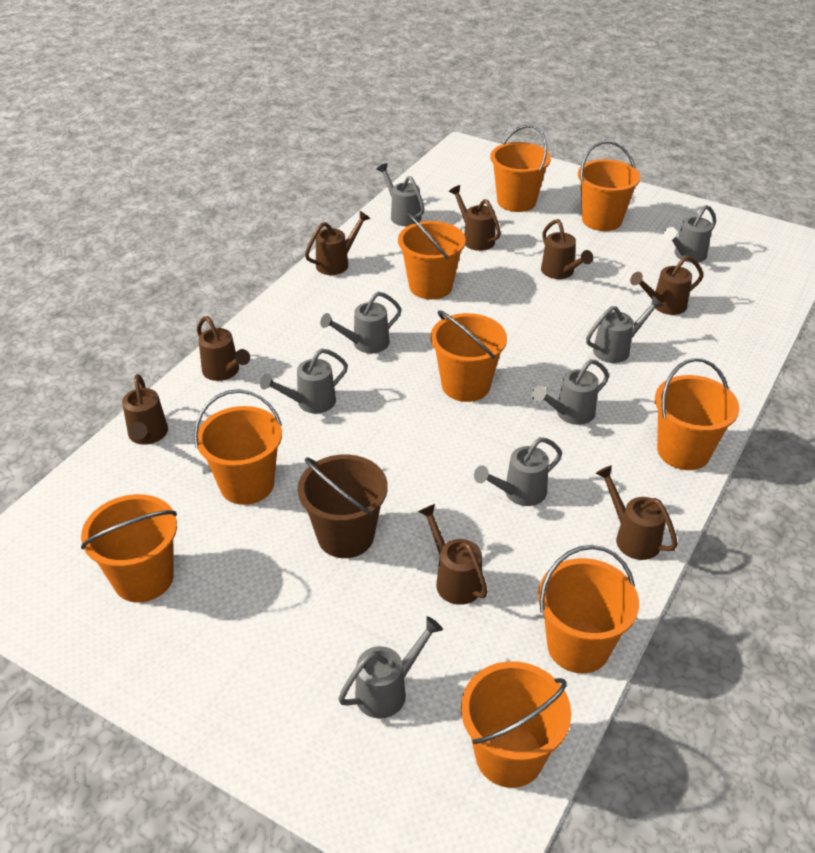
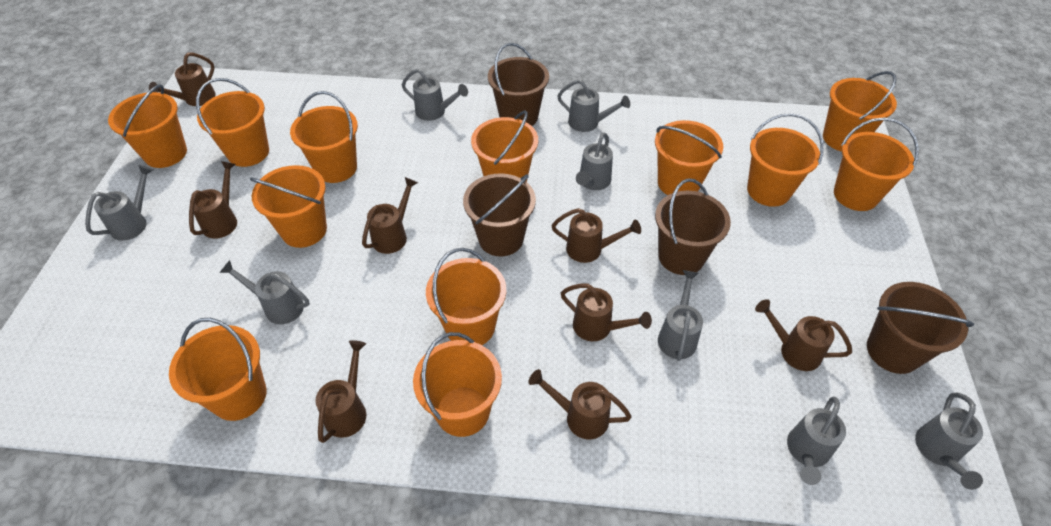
brown bucket: 1 -> 4
orange bucket: 9 -> 12

